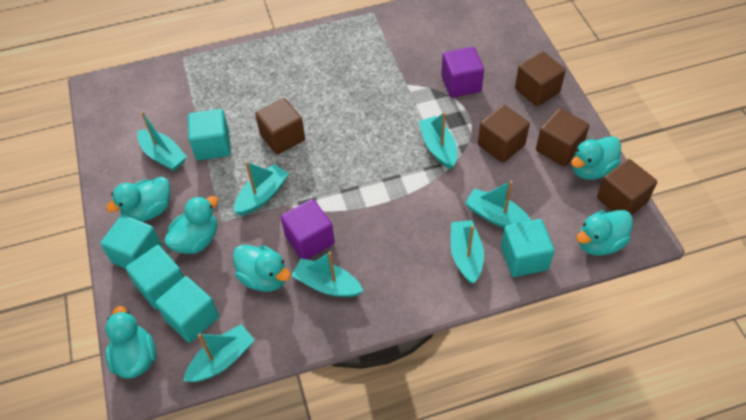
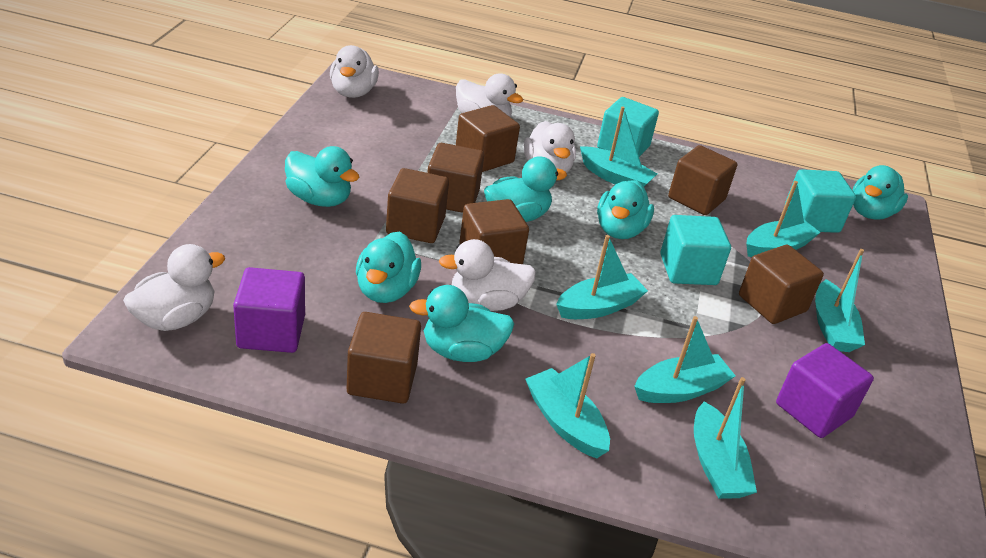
brown cube: 5 -> 7
turquoise cube: 5 -> 3
white duck: 0 -> 5

